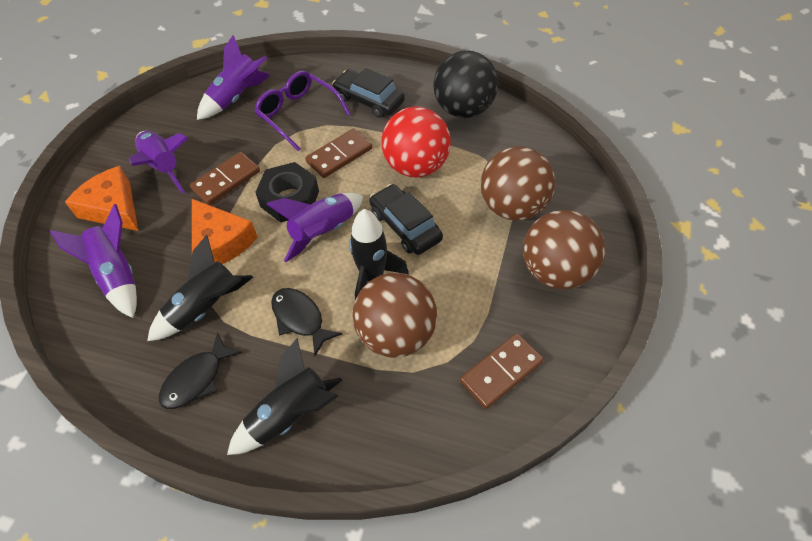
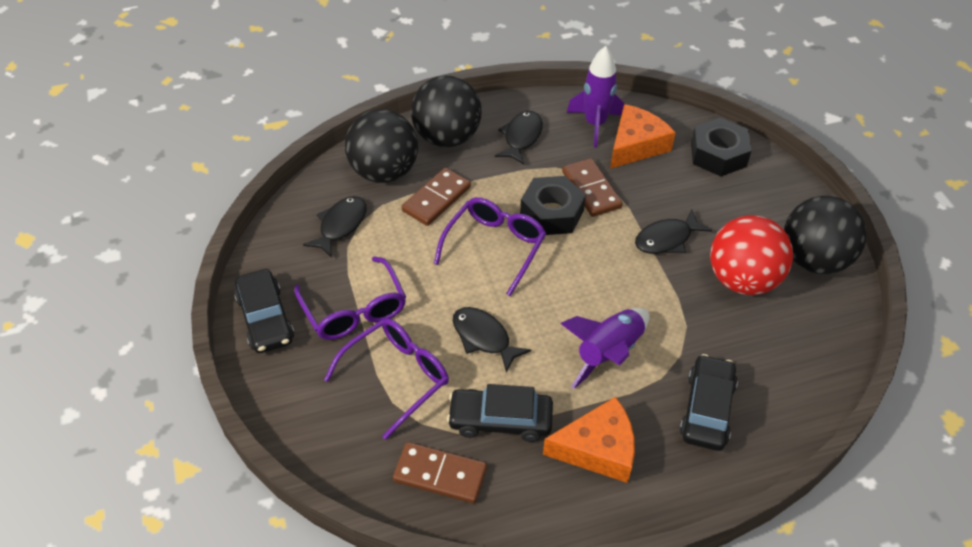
black ball: 1 -> 3
black car: 2 -> 3
black fish: 2 -> 4
black nut: 1 -> 2
black rocket: 3 -> 0
brown ball: 3 -> 0
purple glasses: 1 -> 3
purple rocket: 4 -> 2

